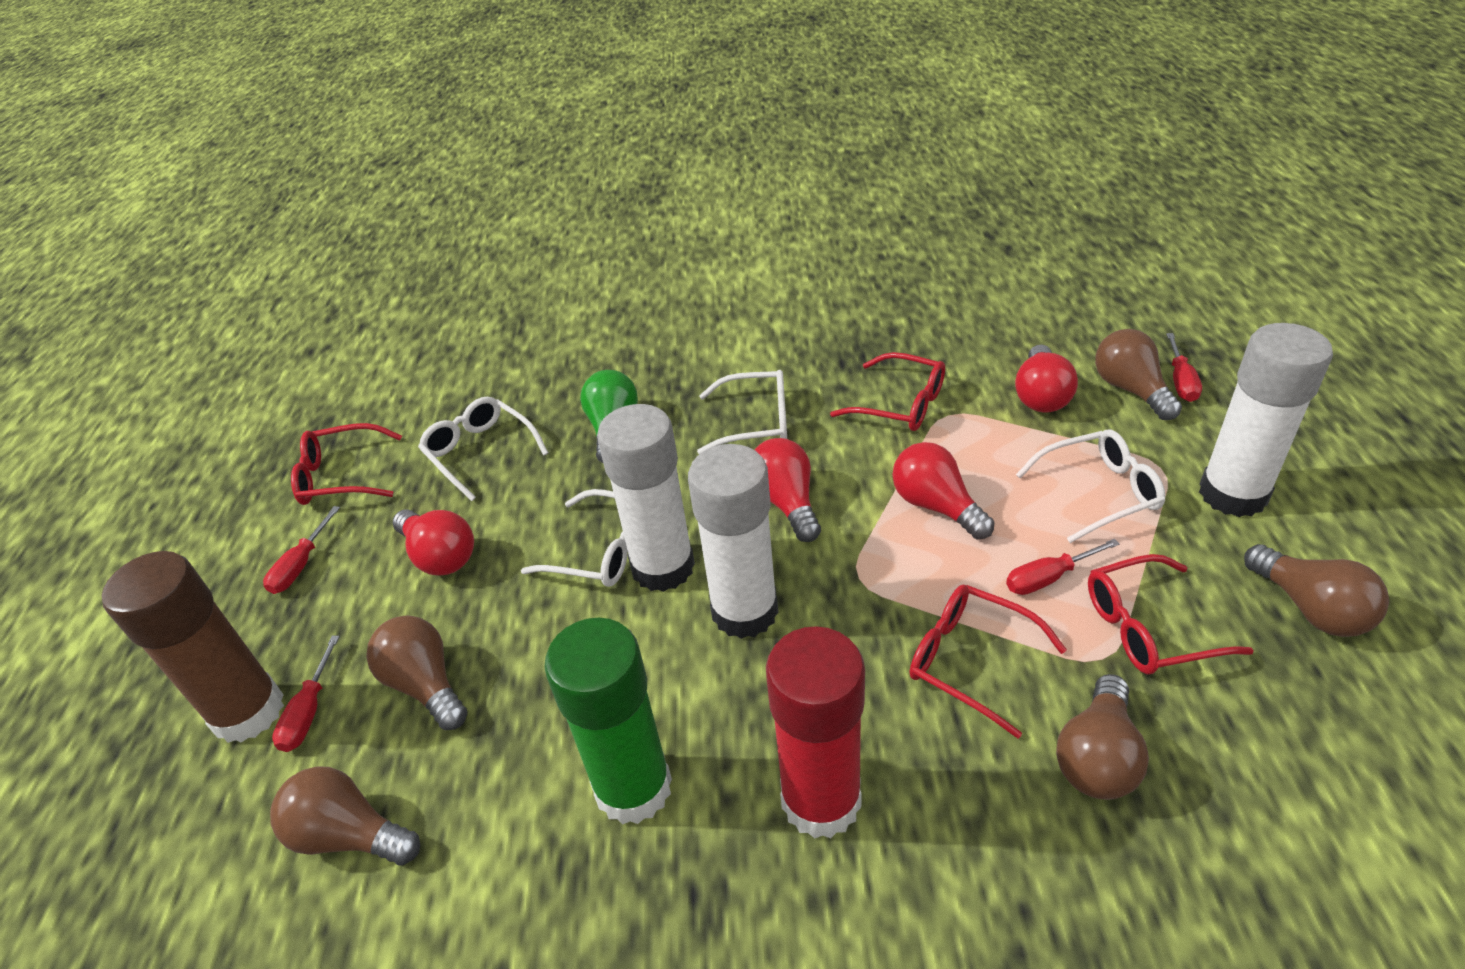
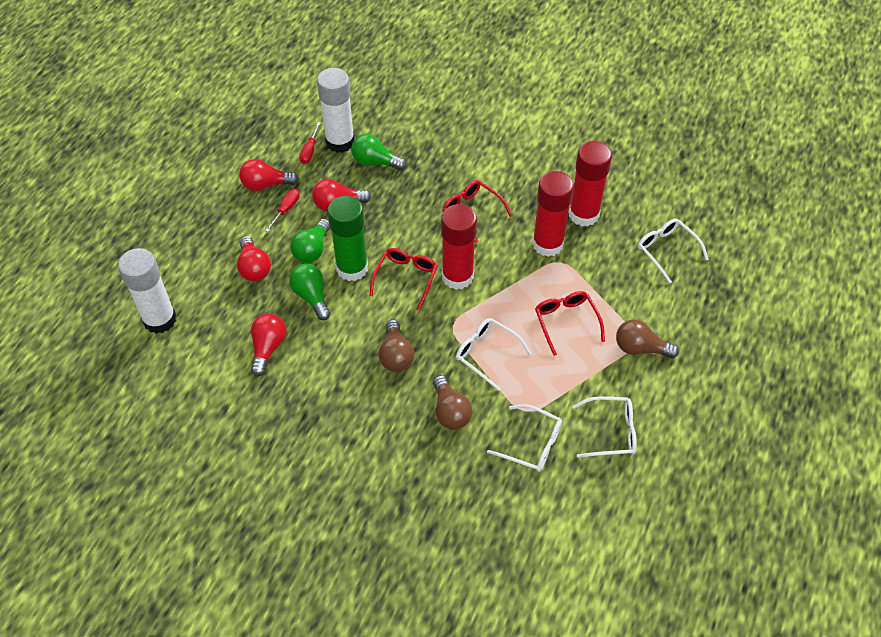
brown glue stick: 1 -> 0
brown light bulb: 5 -> 3
green light bulb: 1 -> 3
red glasses: 4 -> 3
red glue stick: 1 -> 3
red screwdriver: 4 -> 2
white glue stick: 3 -> 2

